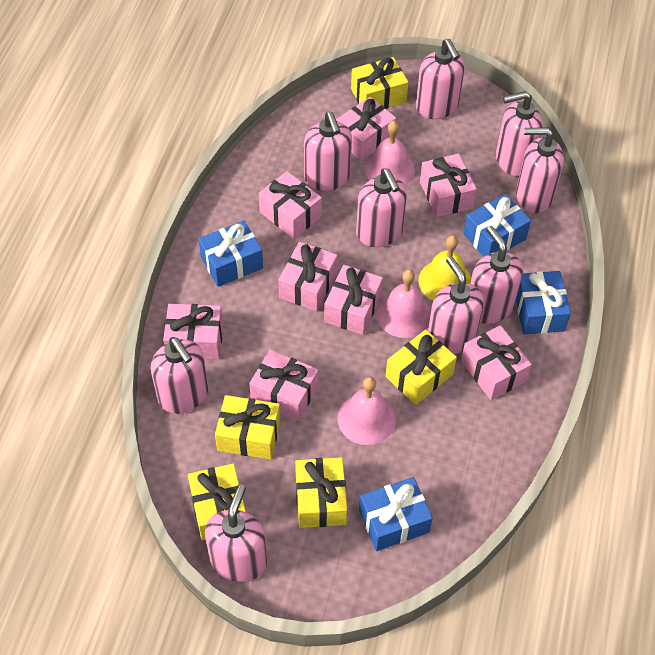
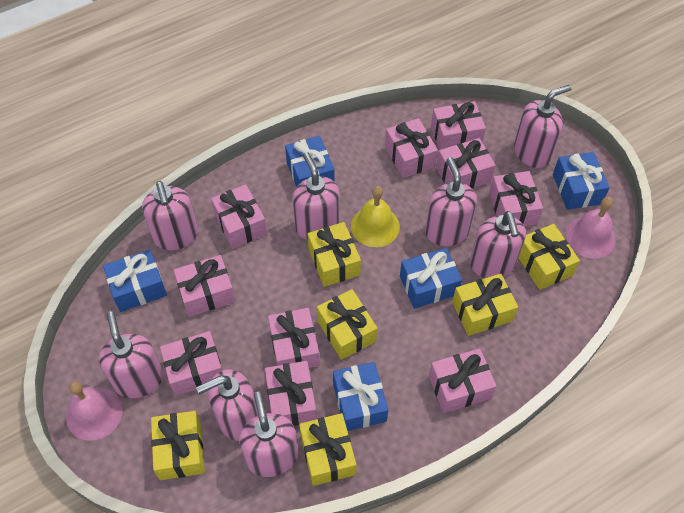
blue gift: 4 -> 5
pink bell: 3 -> 2
pink gift: 8 -> 10
pink soap dispenser: 9 -> 8
yellow gift: 5 -> 6

